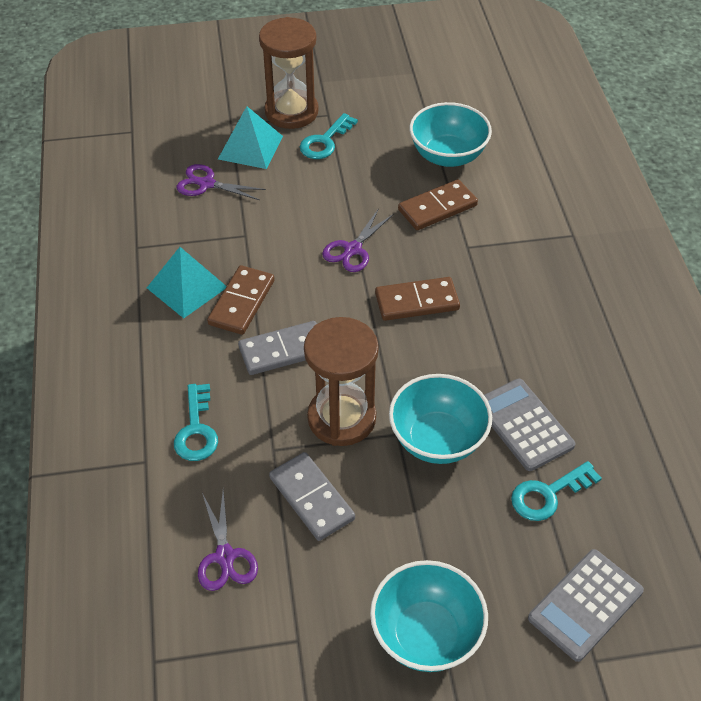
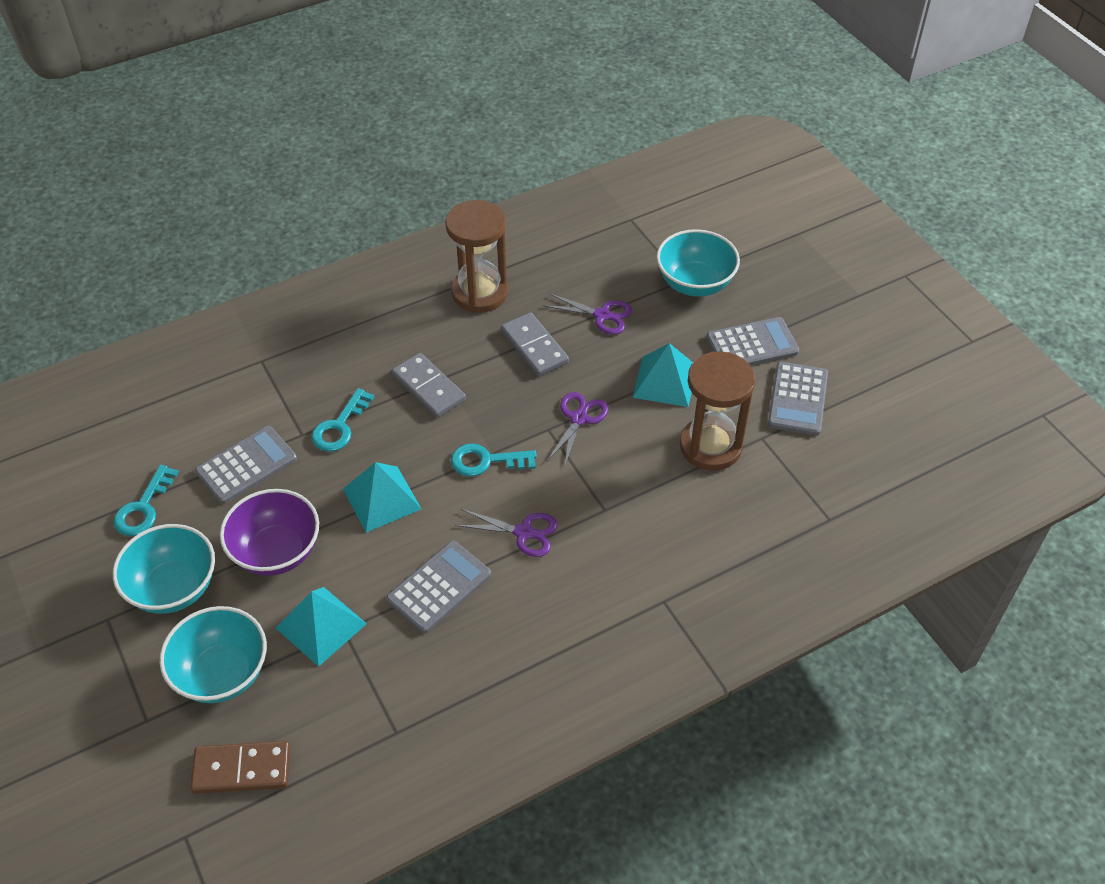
brown domino: 3 -> 1
grey calculator: 2 -> 4
purple bowl: 0 -> 1
turquoise pyramid: 2 -> 3

